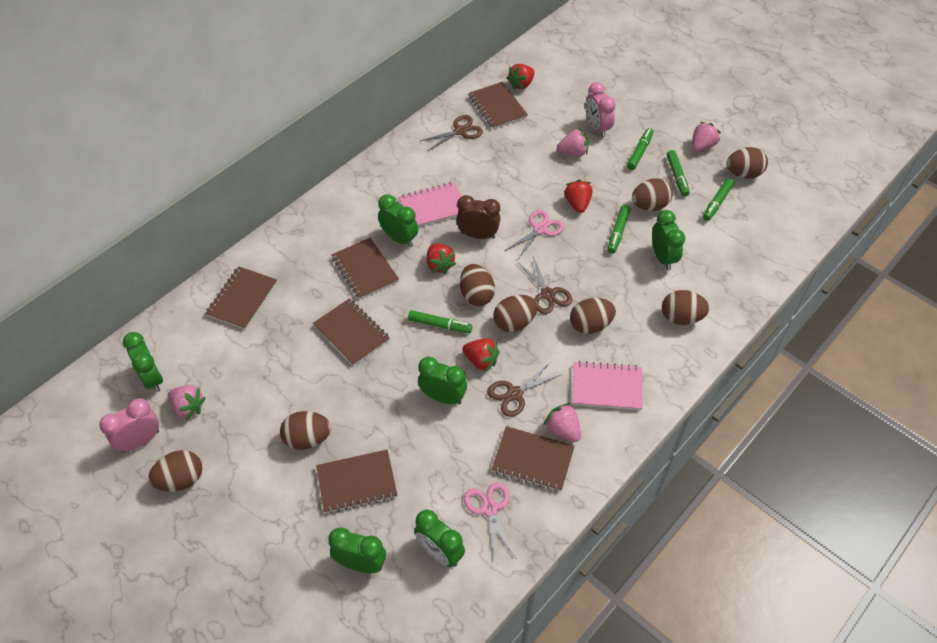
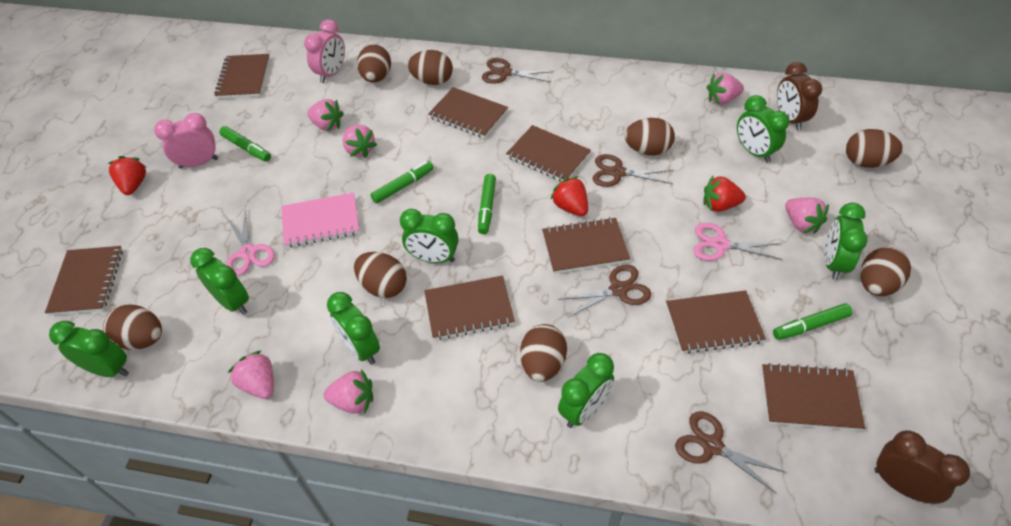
brown clock: 1 -> 2
brown notebook: 6 -> 8
brown scissors: 3 -> 4
green clock: 6 -> 7
green marker: 5 -> 4
pink notebook: 2 -> 1
pink strawberry: 4 -> 6
red strawberry: 4 -> 3

